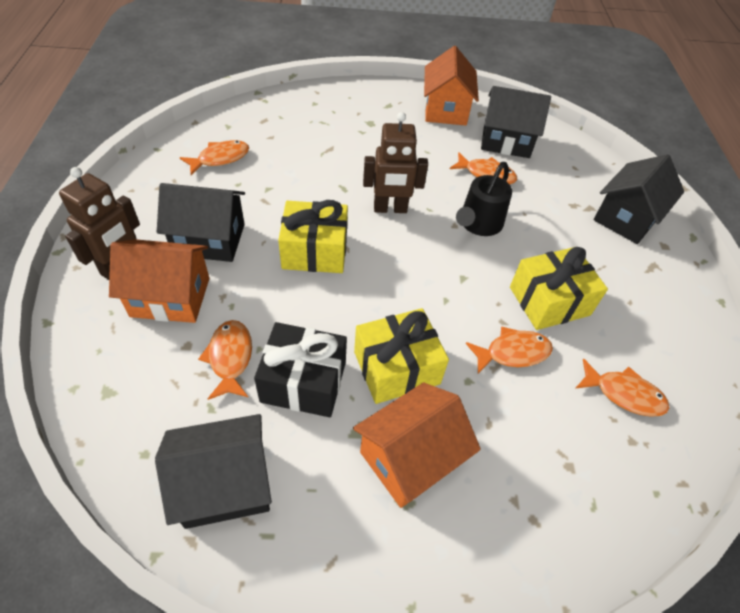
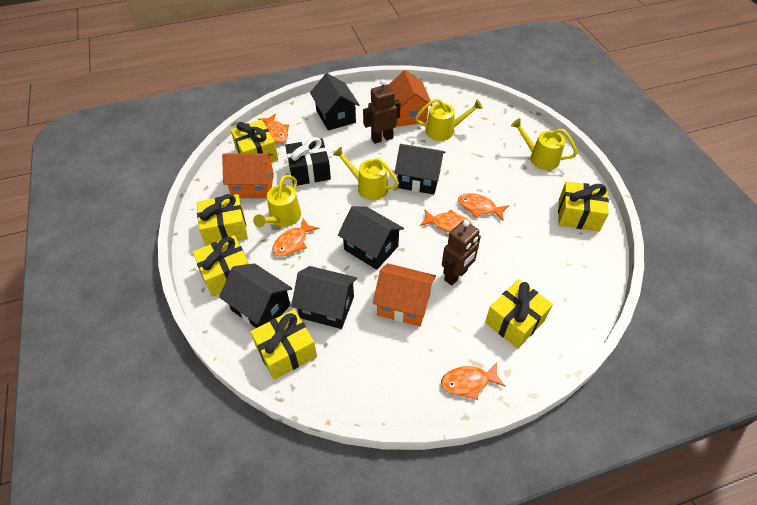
black house: 4 -> 5
black watering can: 1 -> 0
yellow gift: 3 -> 6
yellow watering can: 0 -> 4

